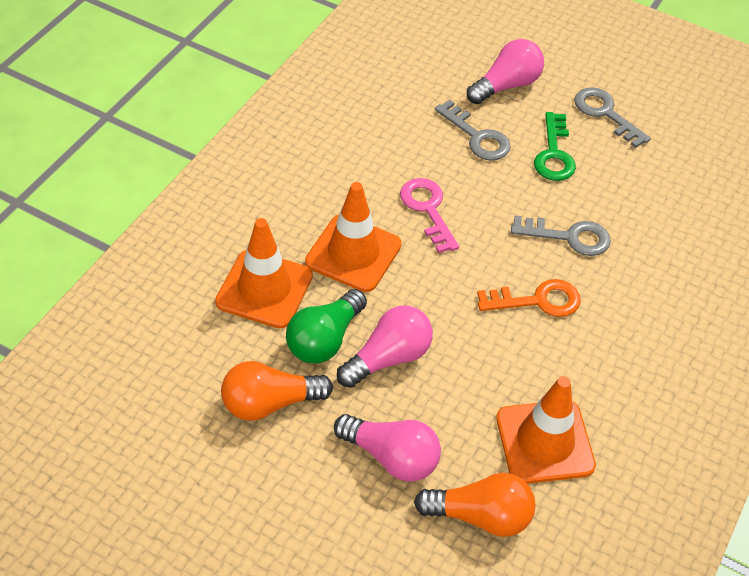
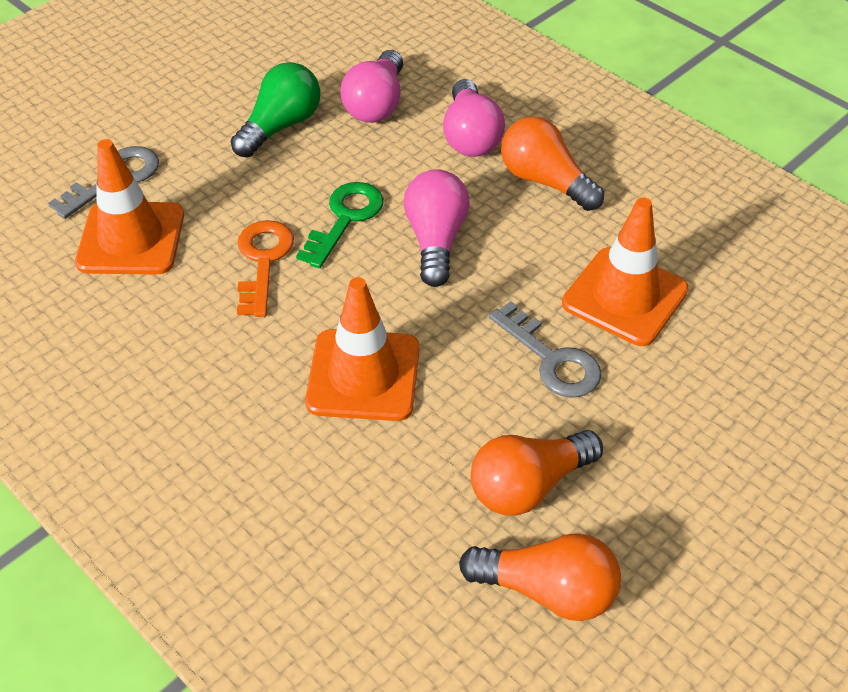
grey key: 3 -> 2
orange light bulb: 2 -> 3
pink key: 1 -> 0

